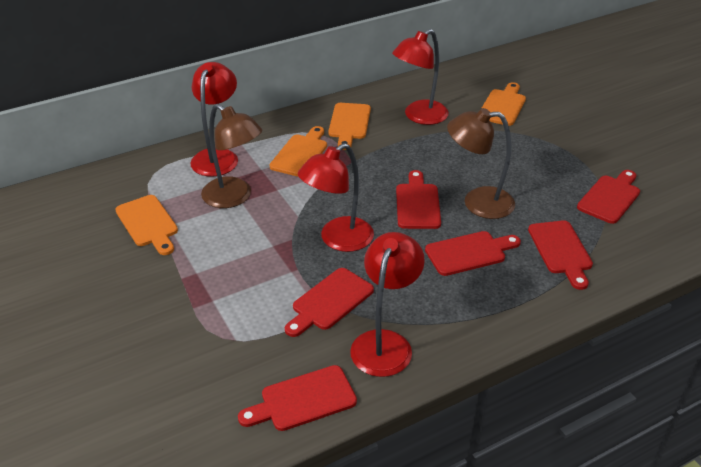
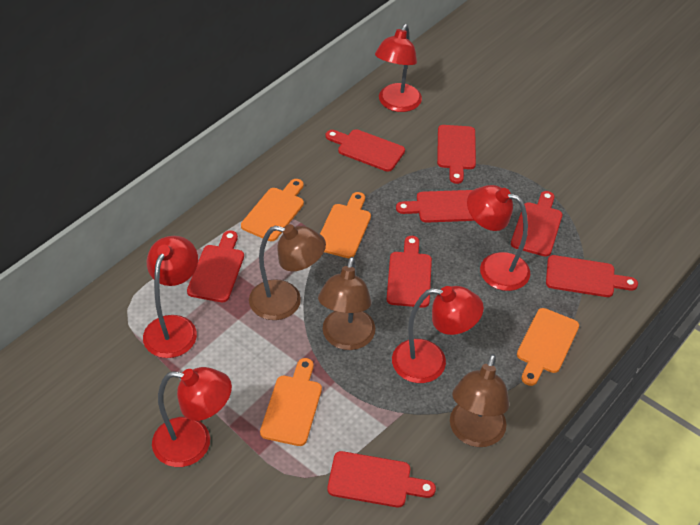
brown lamp: 2 -> 3
red cutting board: 6 -> 8
red lamp: 4 -> 5

